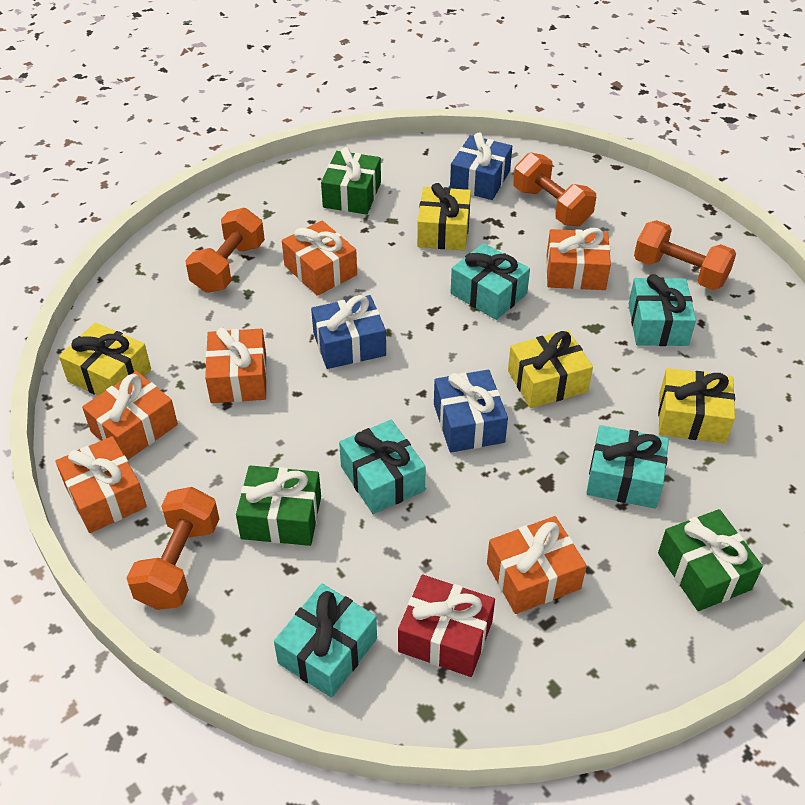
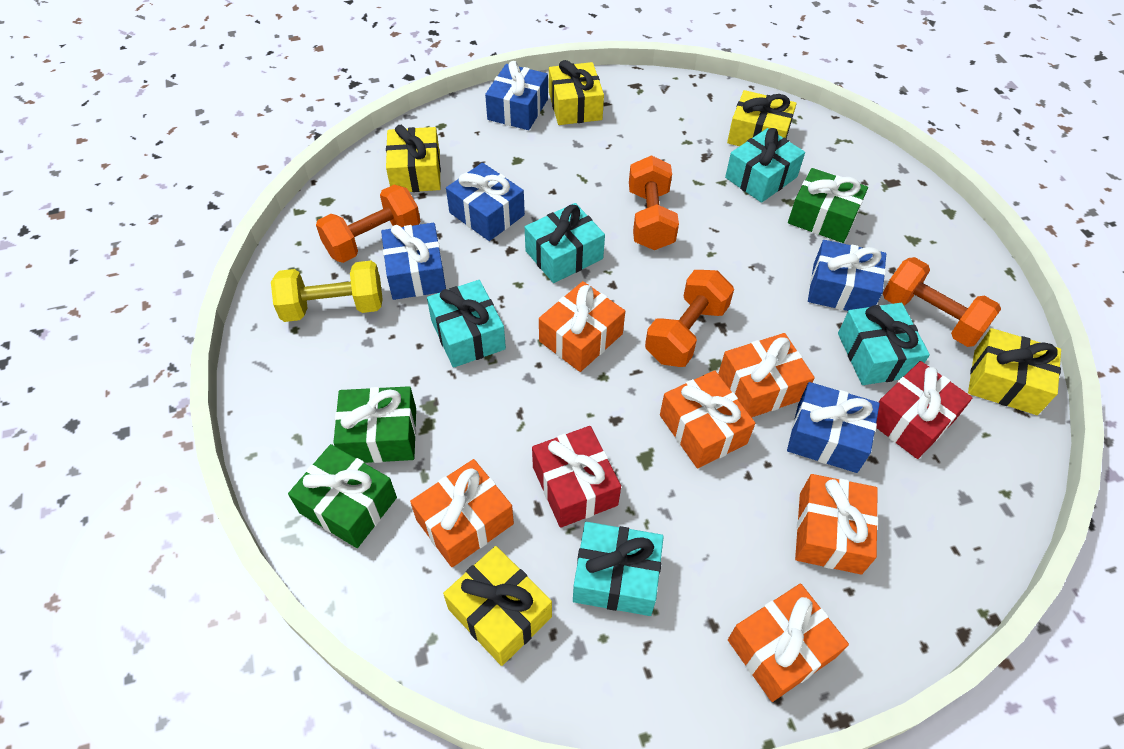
blue gift: 3 -> 5
red gift: 1 -> 2
yellow dumbbell: 0 -> 1
yellow gift: 4 -> 5

